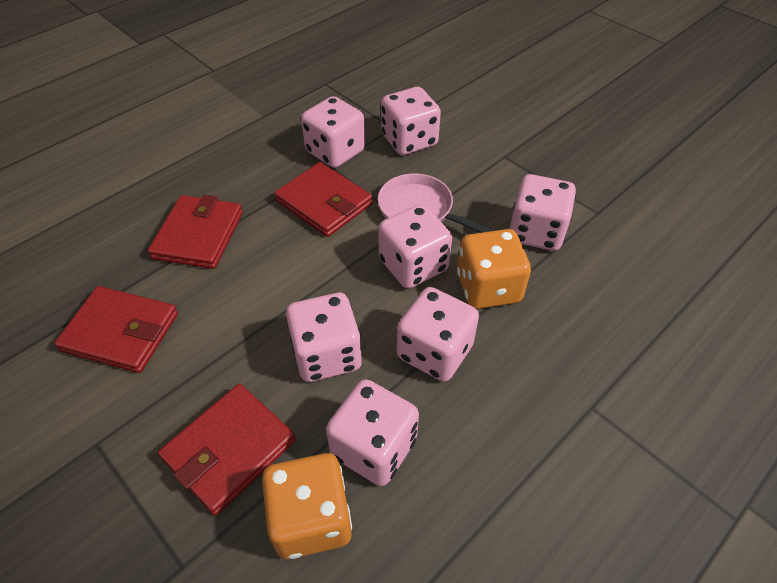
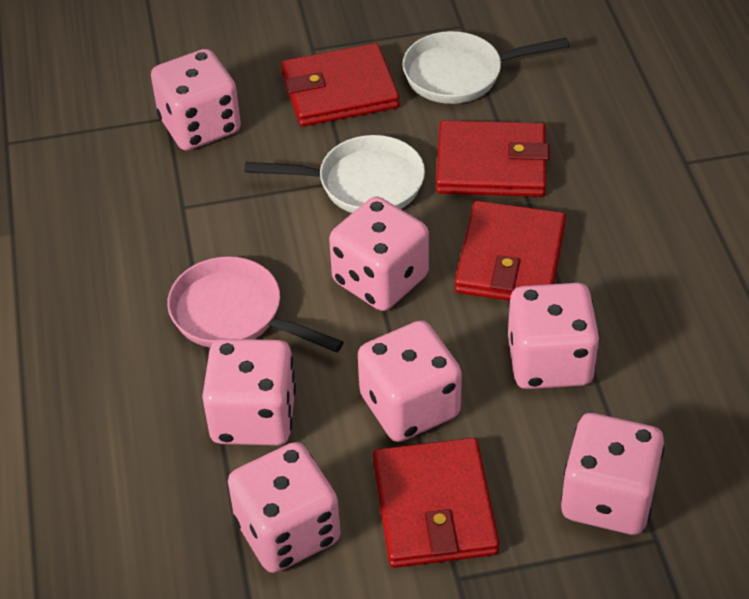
orange dice: 2 -> 0
white pan: 0 -> 2

